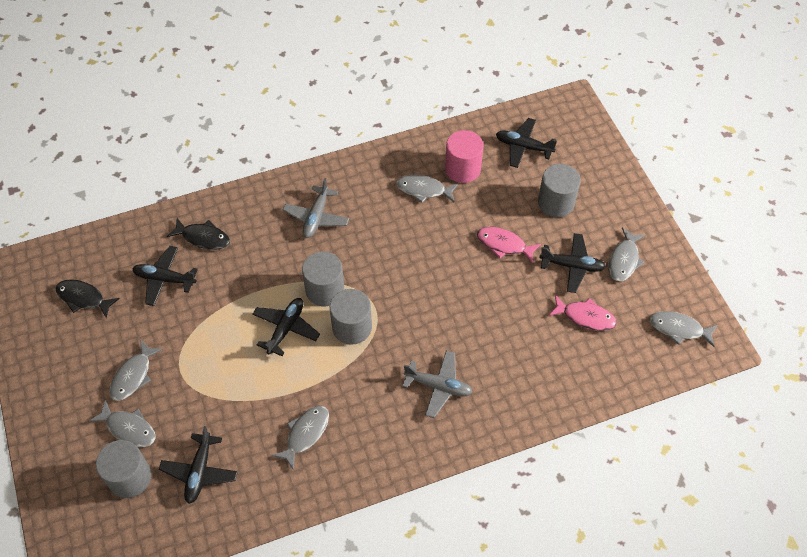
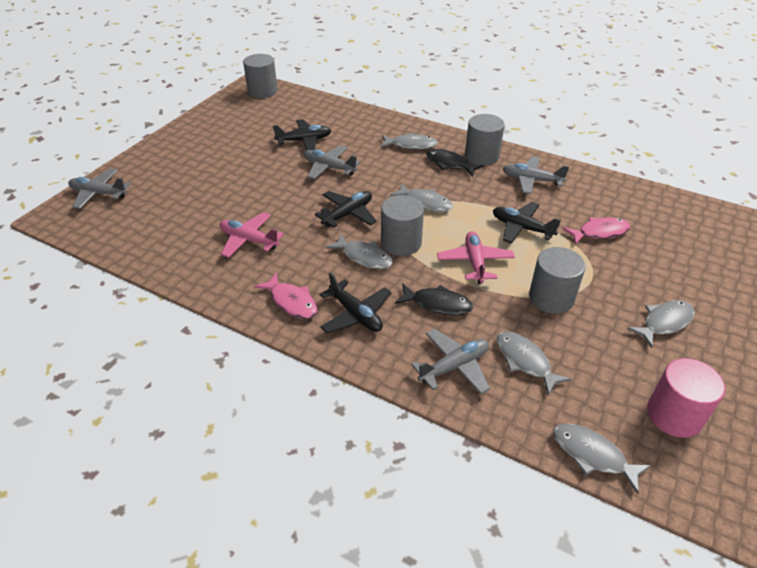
black plane: 5 -> 4
grey plane: 2 -> 4
pink plane: 0 -> 2

